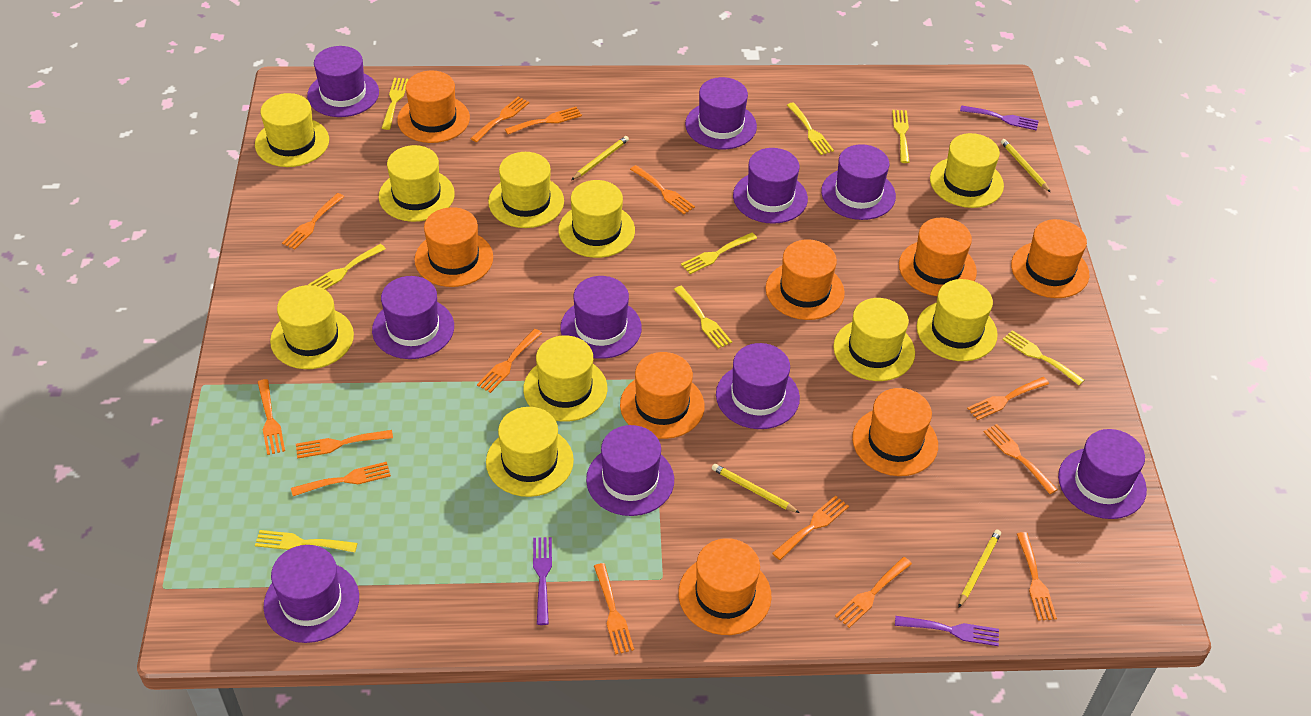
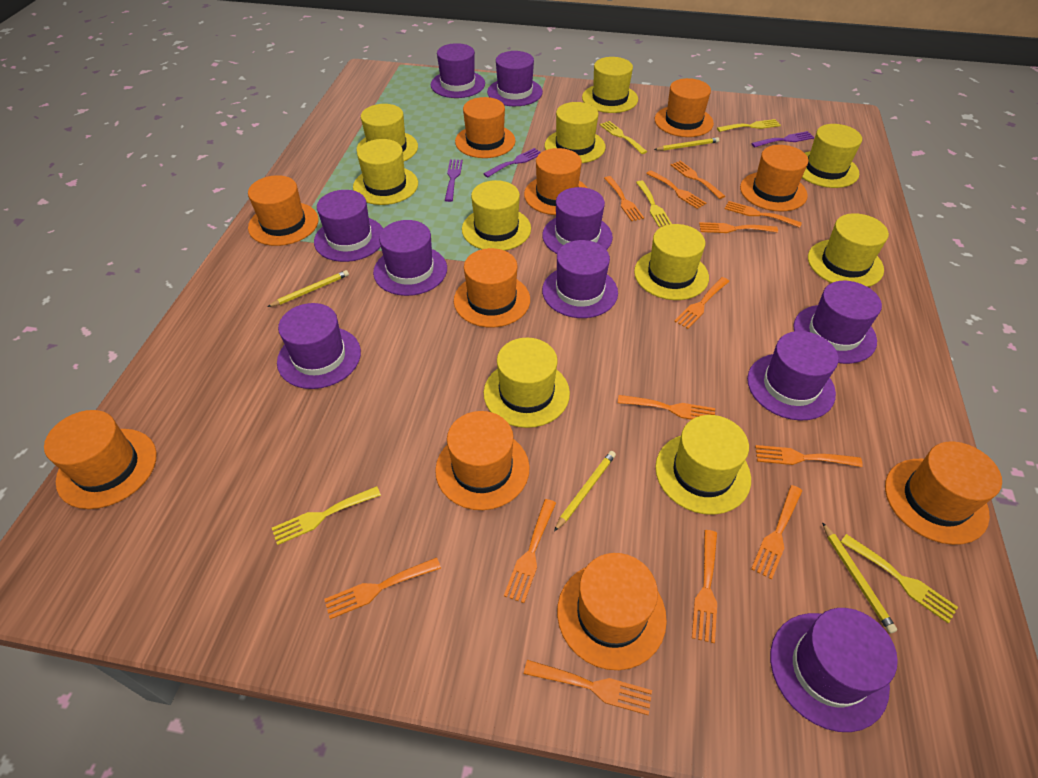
orange fork: 14 -> 13
orange hat: 8 -> 10
yellow fork: 8 -> 5

